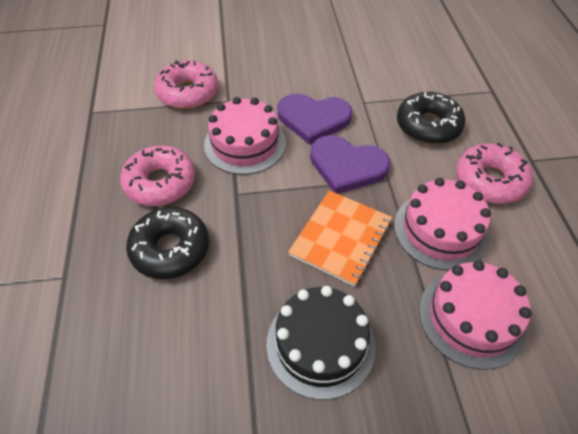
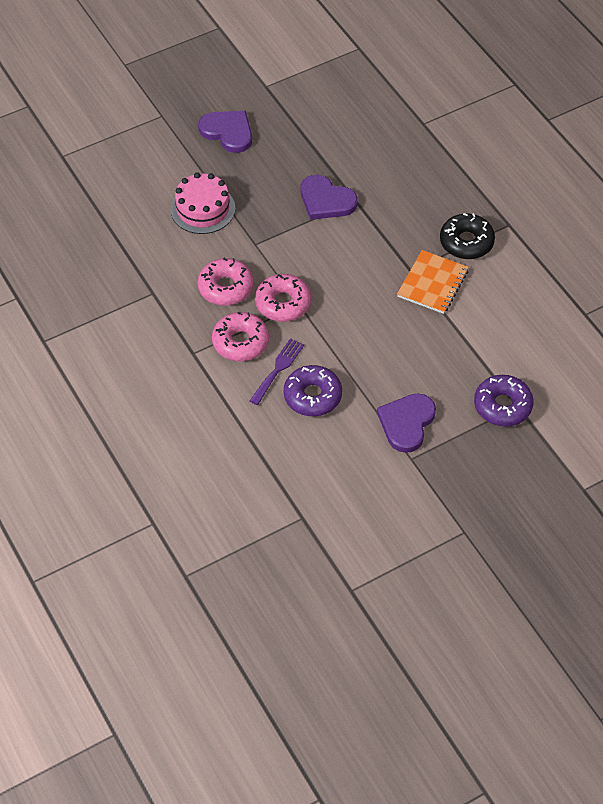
black cake: 1 -> 0
black donut: 2 -> 1
pink cake: 3 -> 1
purple donut: 0 -> 2
purple fork: 0 -> 1
purple heart: 2 -> 3

